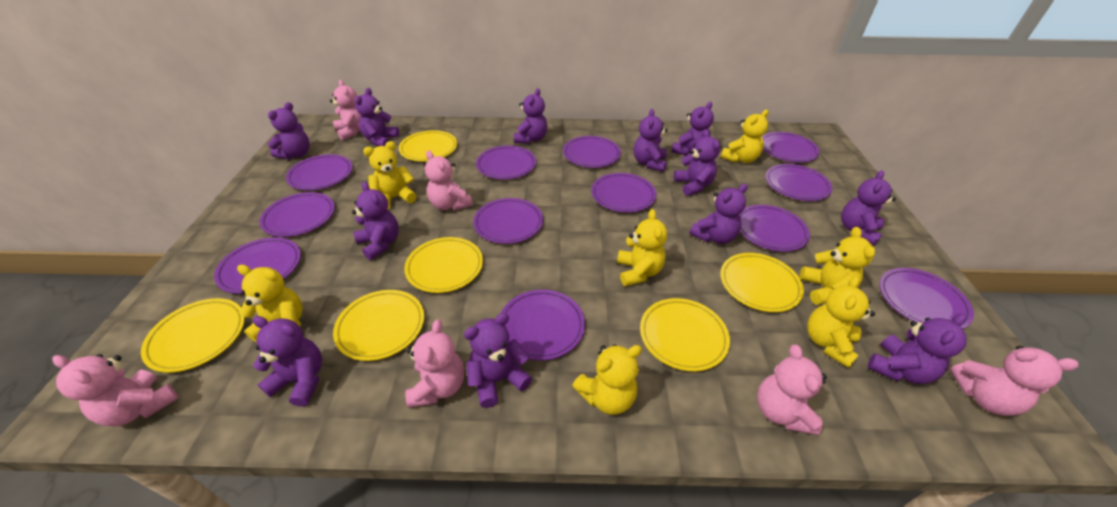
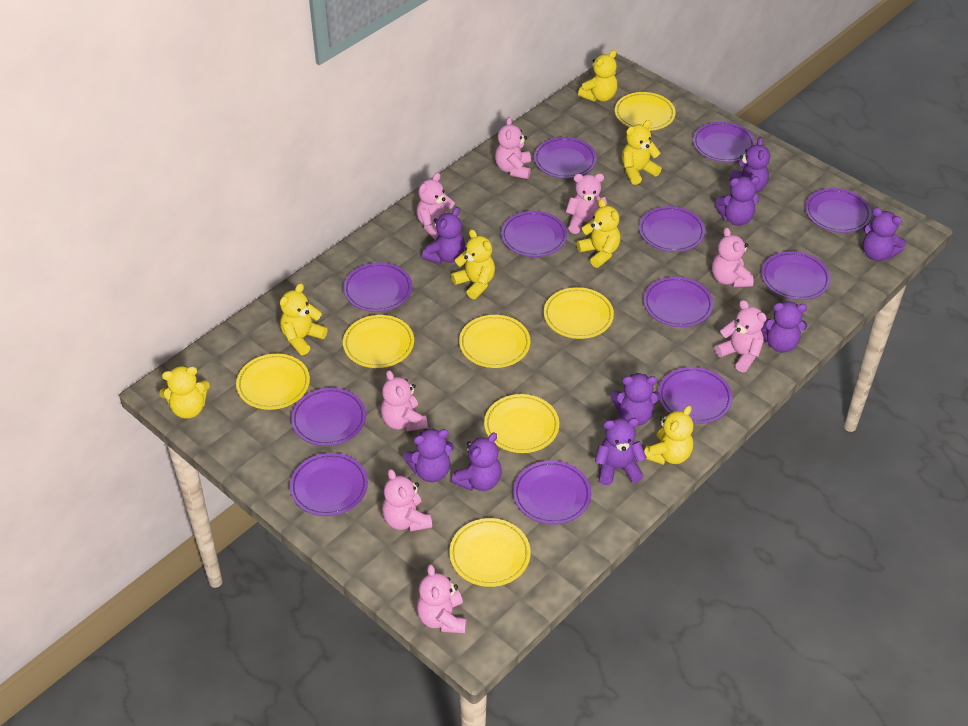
pink teddy bear: 6 -> 8
purple teddy bear: 12 -> 9
yellow plate: 6 -> 7

